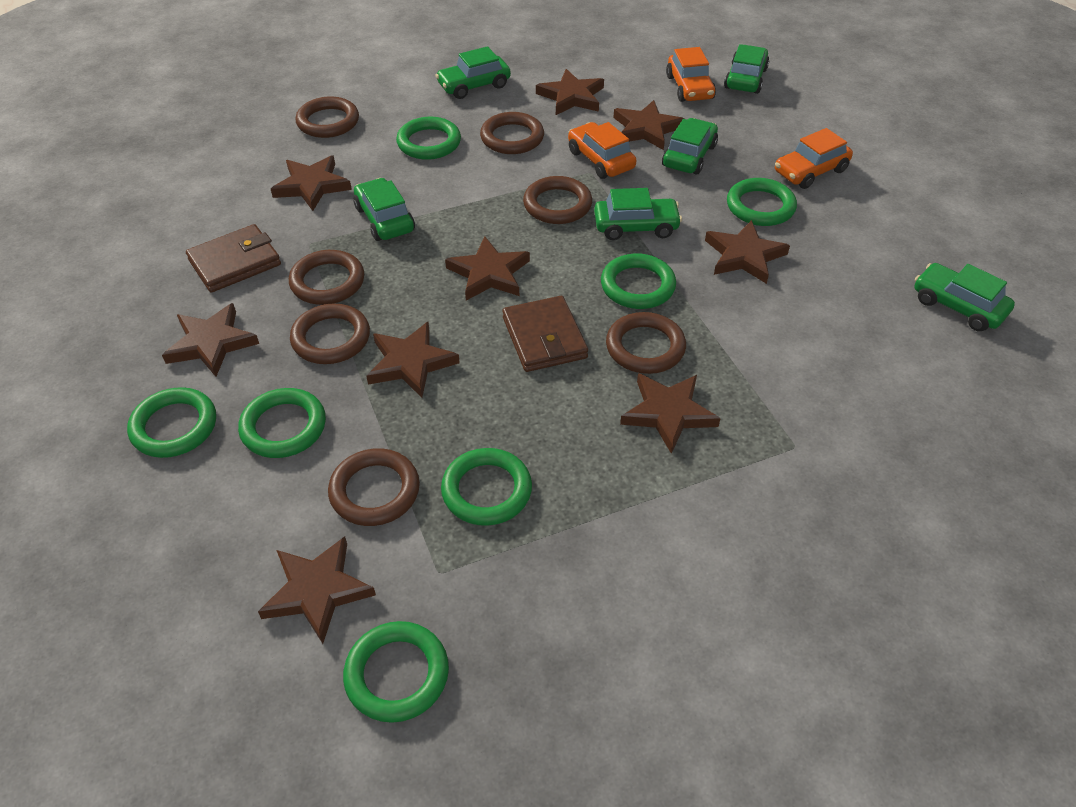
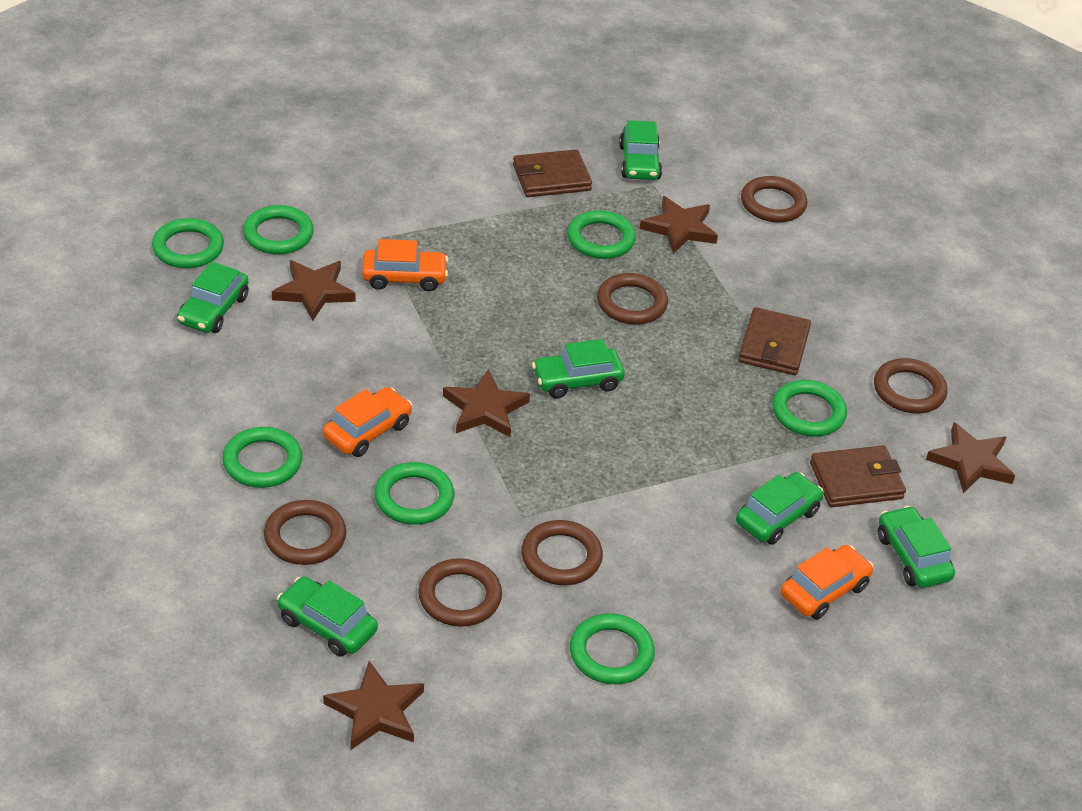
brown ring: 7 -> 6
brown star: 9 -> 5
brown wallet: 2 -> 3

